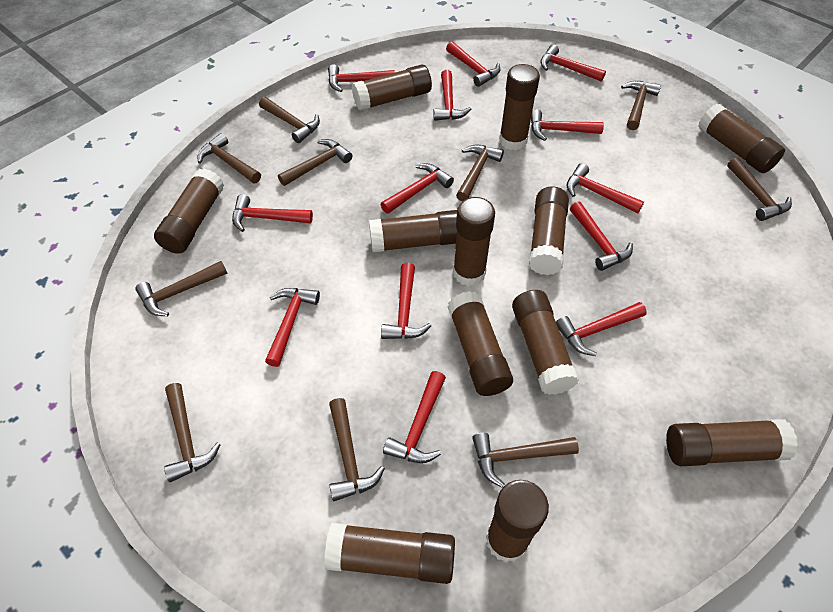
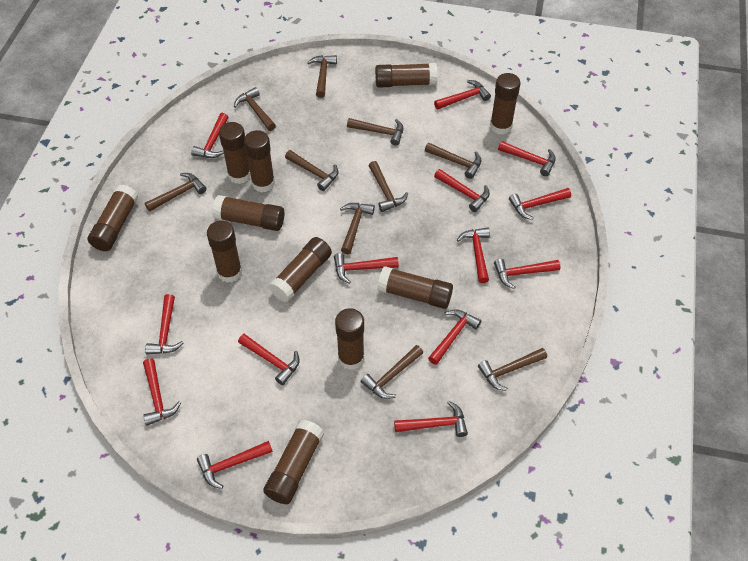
brown glue stick: 12 -> 11
red hammer: 13 -> 14

